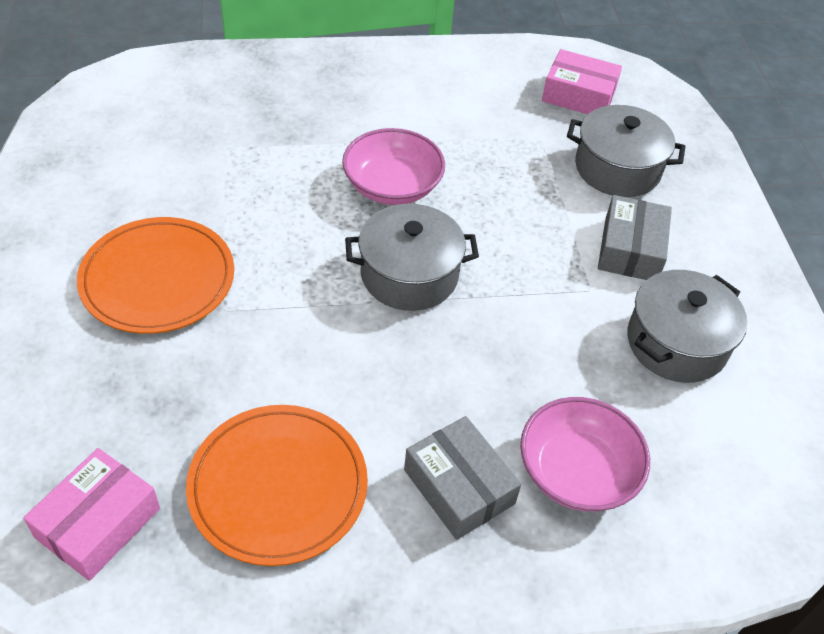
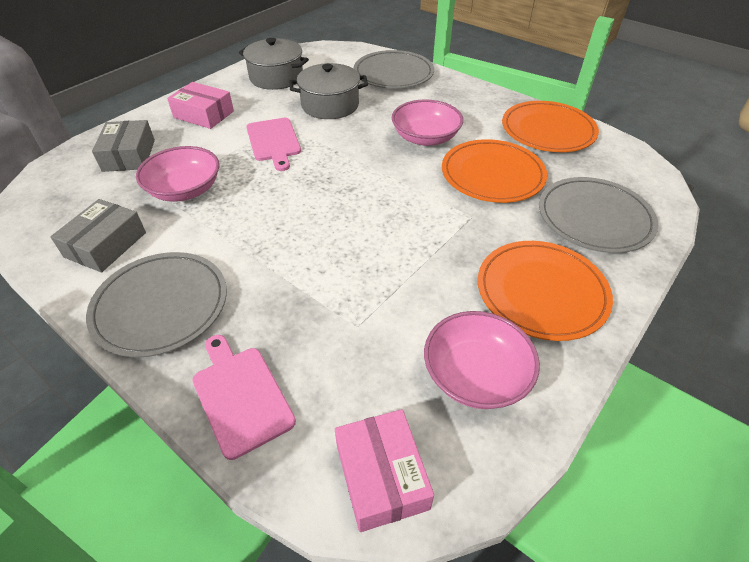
grey plate: 0 -> 3
grey pot: 3 -> 2
orange plate: 2 -> 3
pink bowl: 2 -> 3
pink cutting board: 0 -> 2

